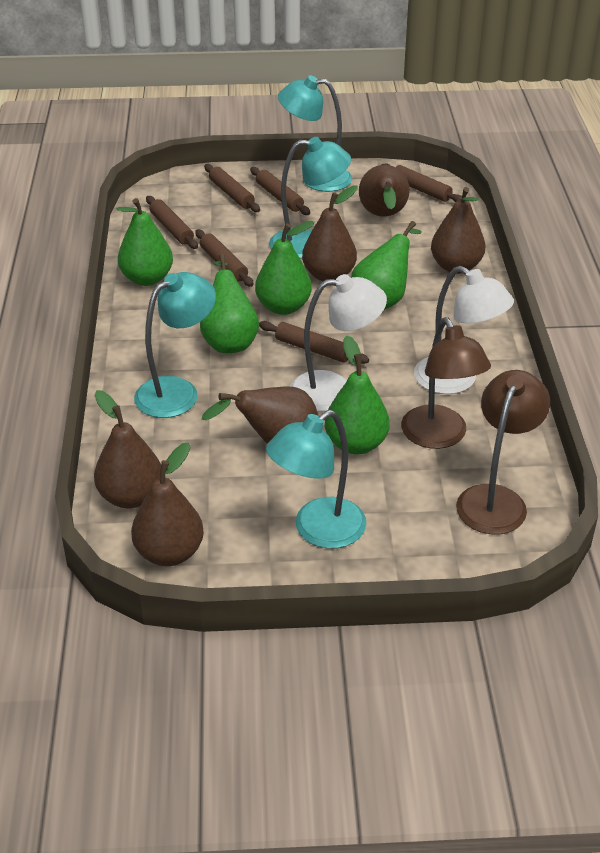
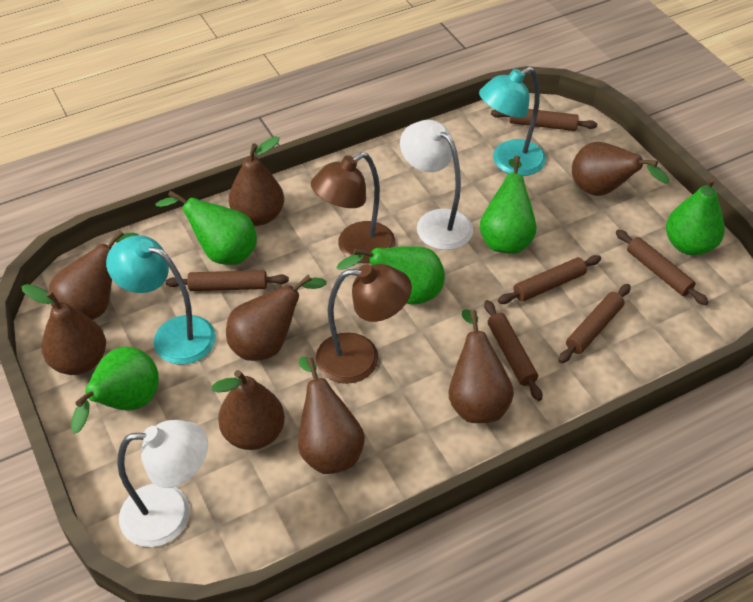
brown pear: 6 -> 8
turquoise lamp: 4 -> 2

